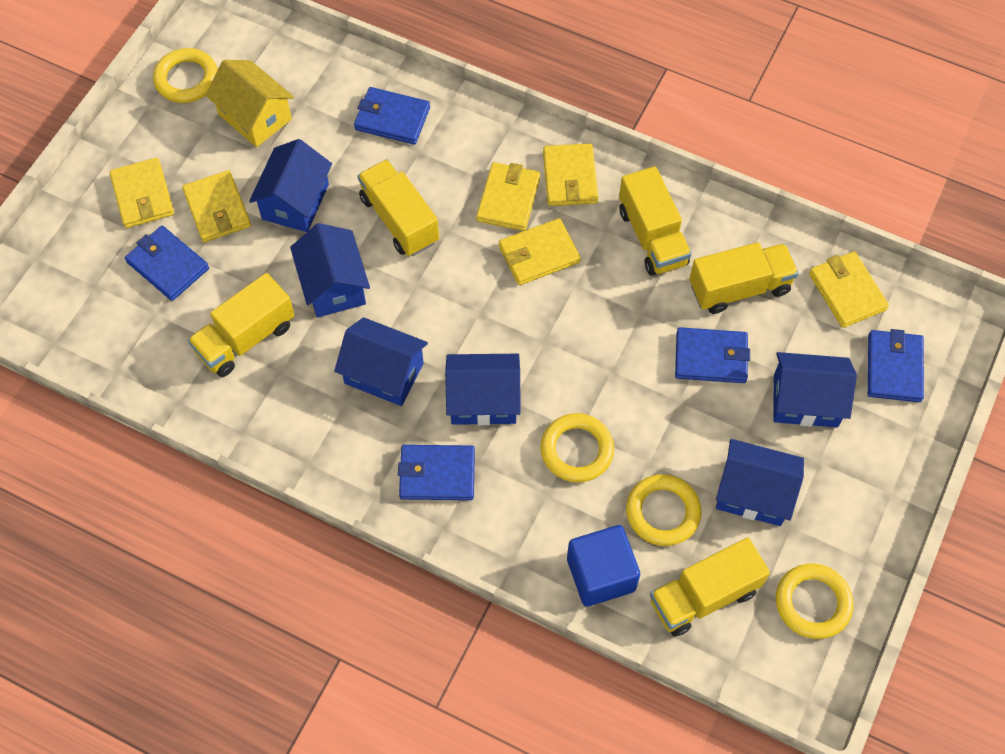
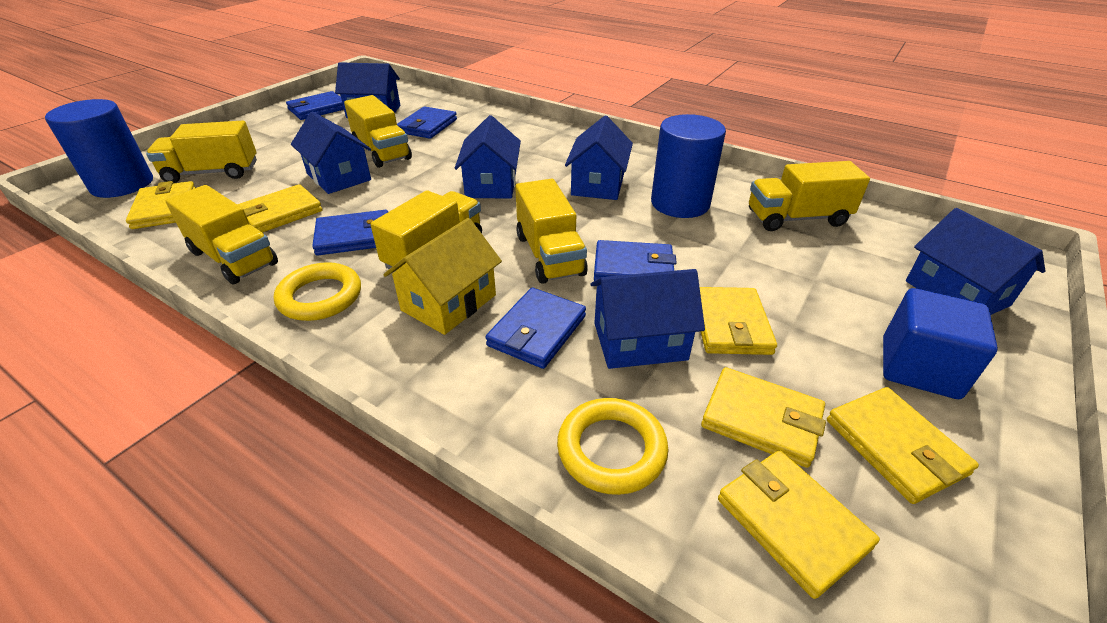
blue cylinder: 0 -> 2
yellow ring: 4 -> 2
yellow truck: 5 -> 6

